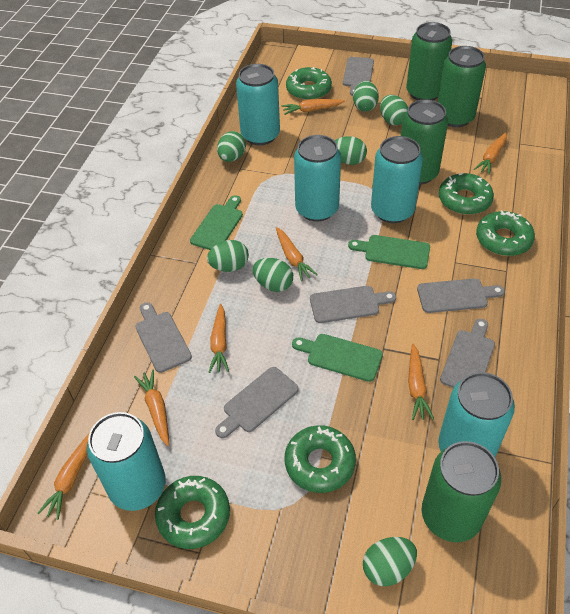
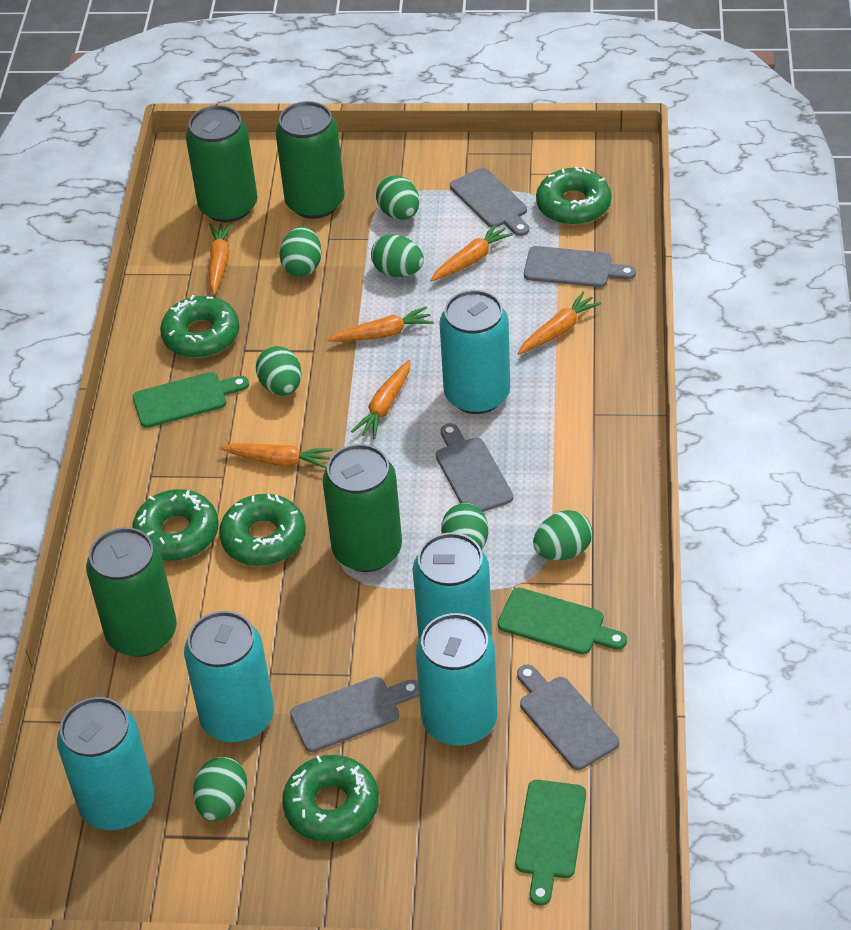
grey cutting board: 6 -> 5
orange carrot: 7 -> 6

